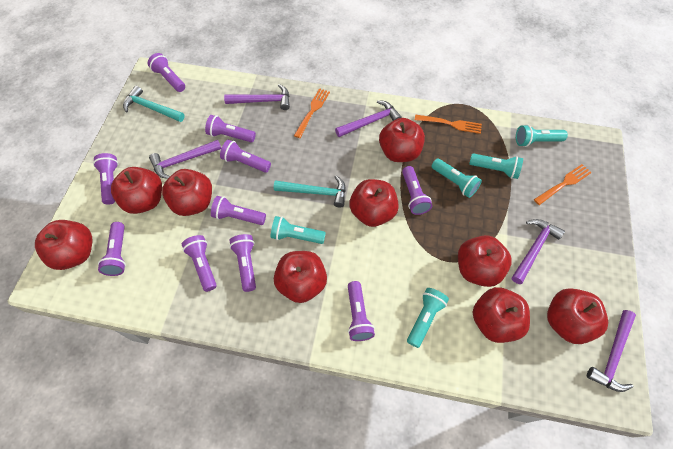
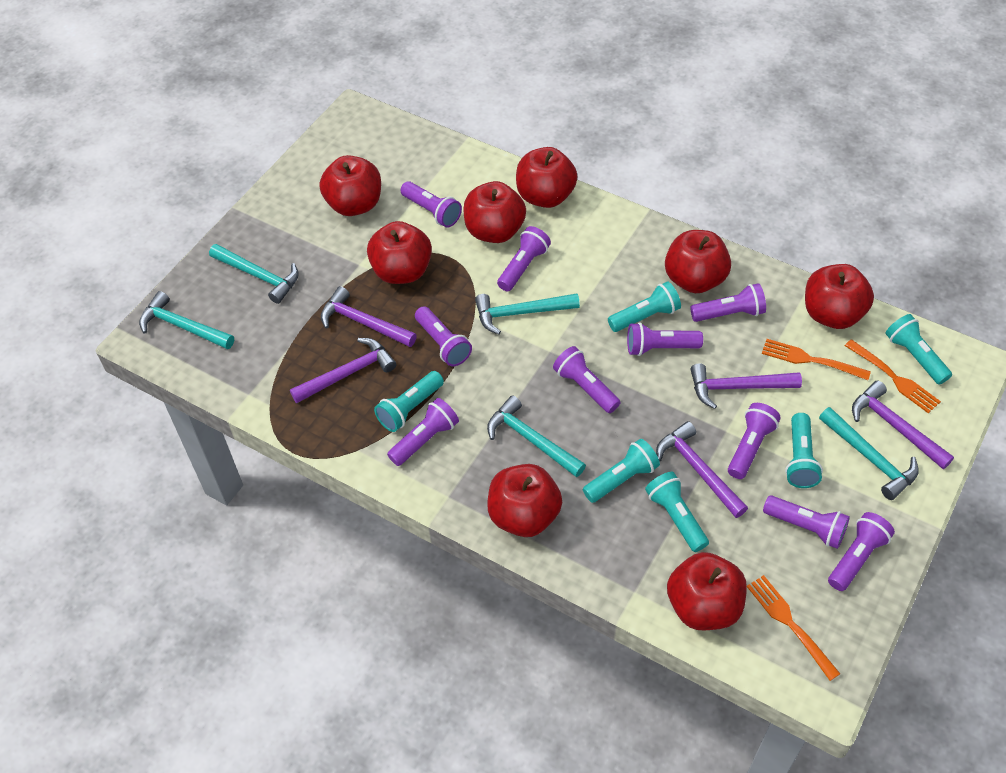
red apple: 9 -> 8
turquoise flashlight: 5 -> 6
turquoise hammer: 2 -> 5

